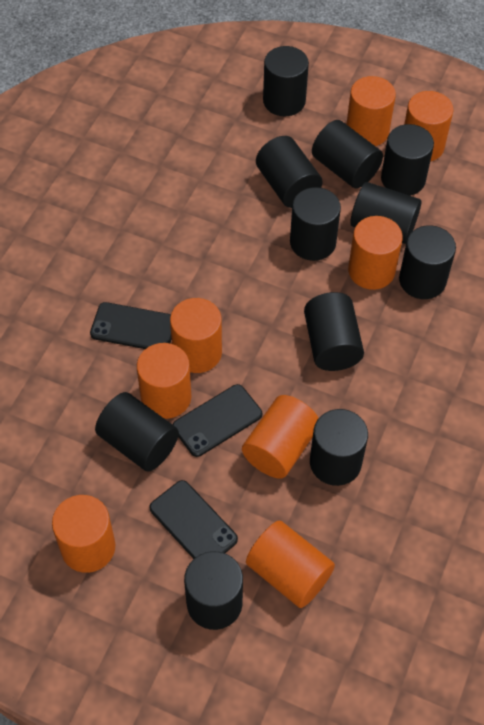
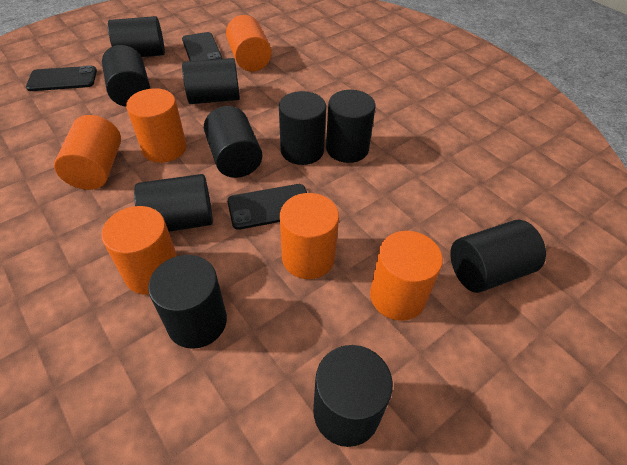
black cylinder: 11 -> 10
orange cylinder: 8 -> 6

